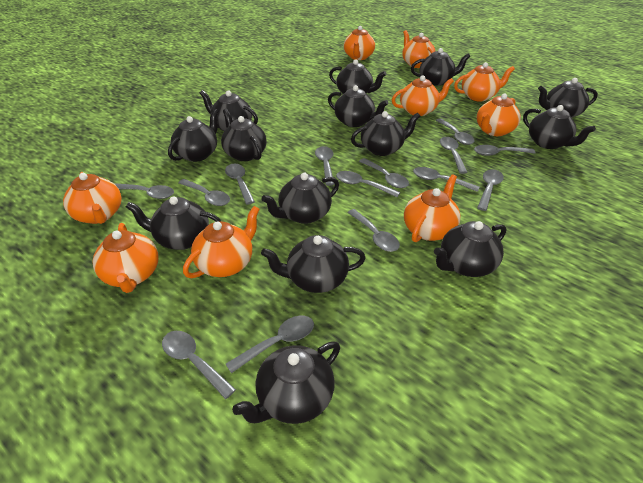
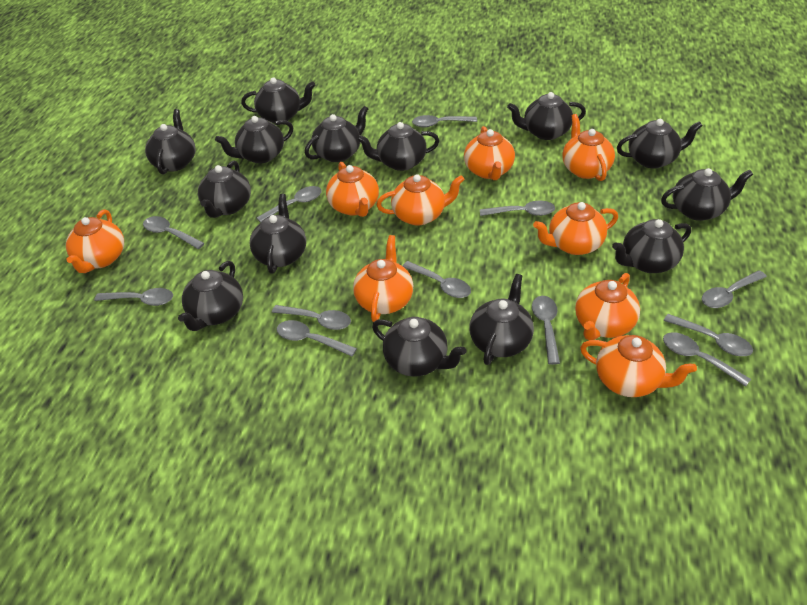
grey spoon: 14 -> 12

